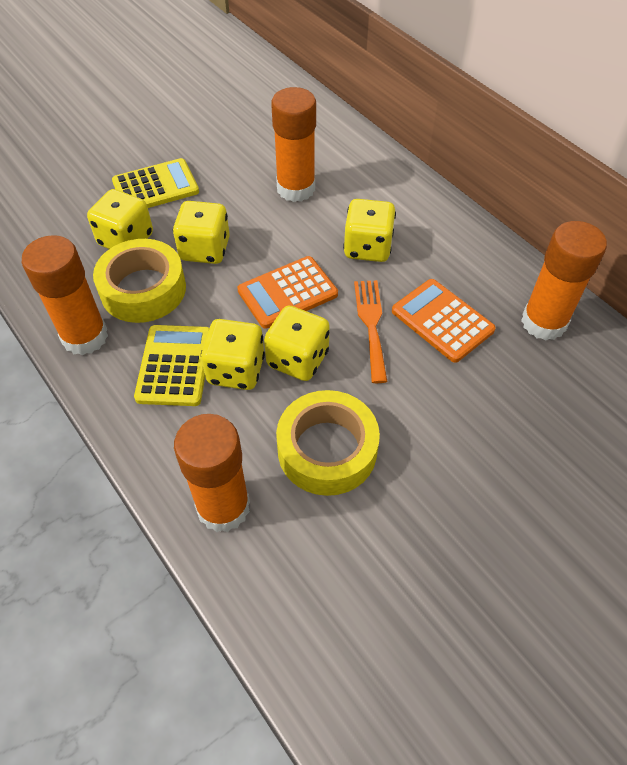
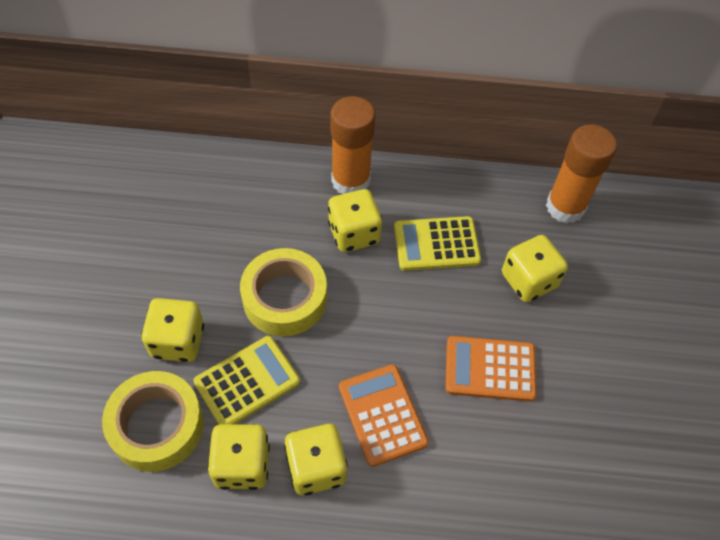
orange fork: 1 -> 0
orange glue stick: 4 -> 2

